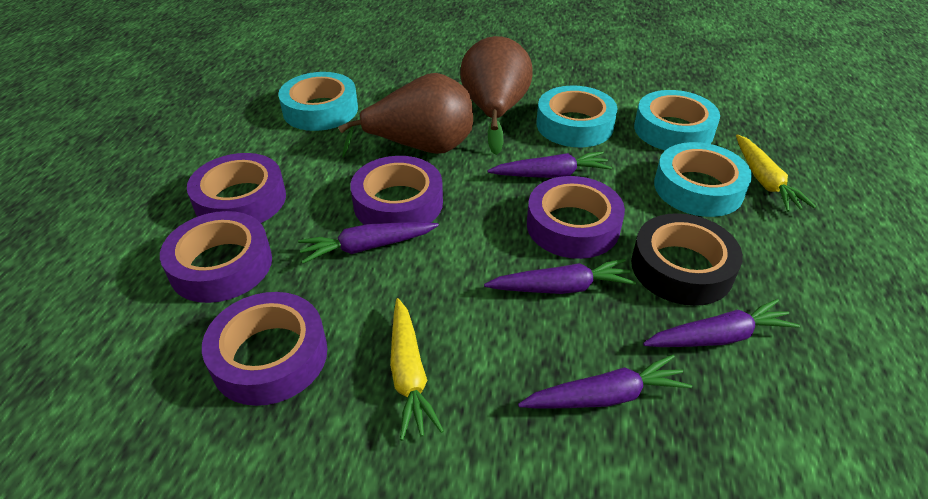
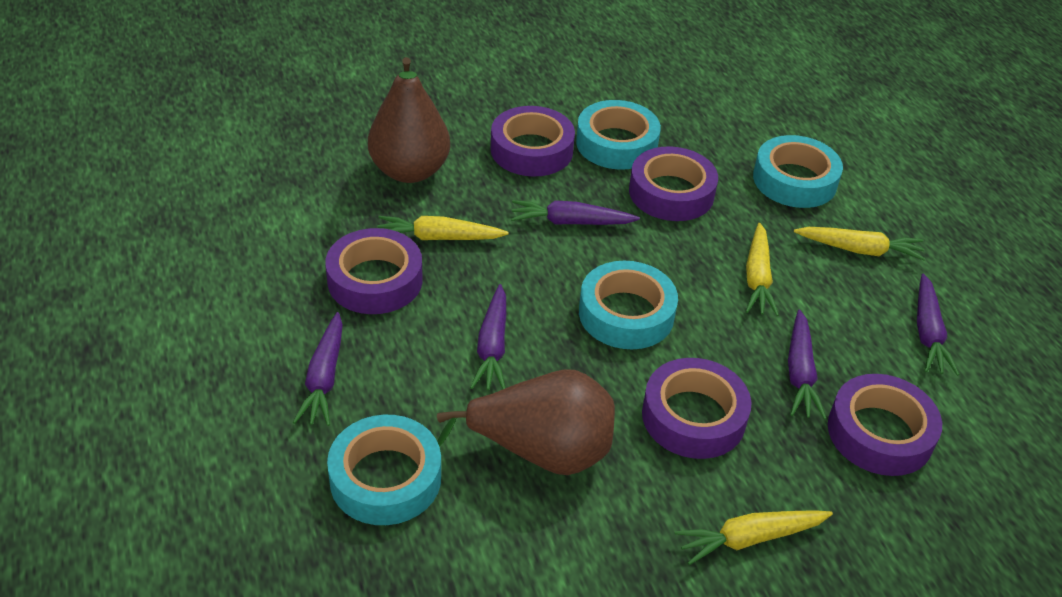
black tape: 1 -> 0
yellow carrot: 2 -> 4

